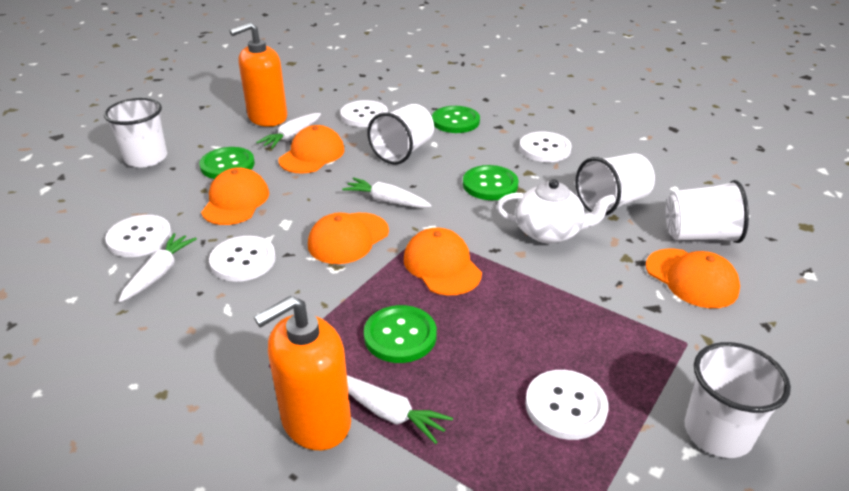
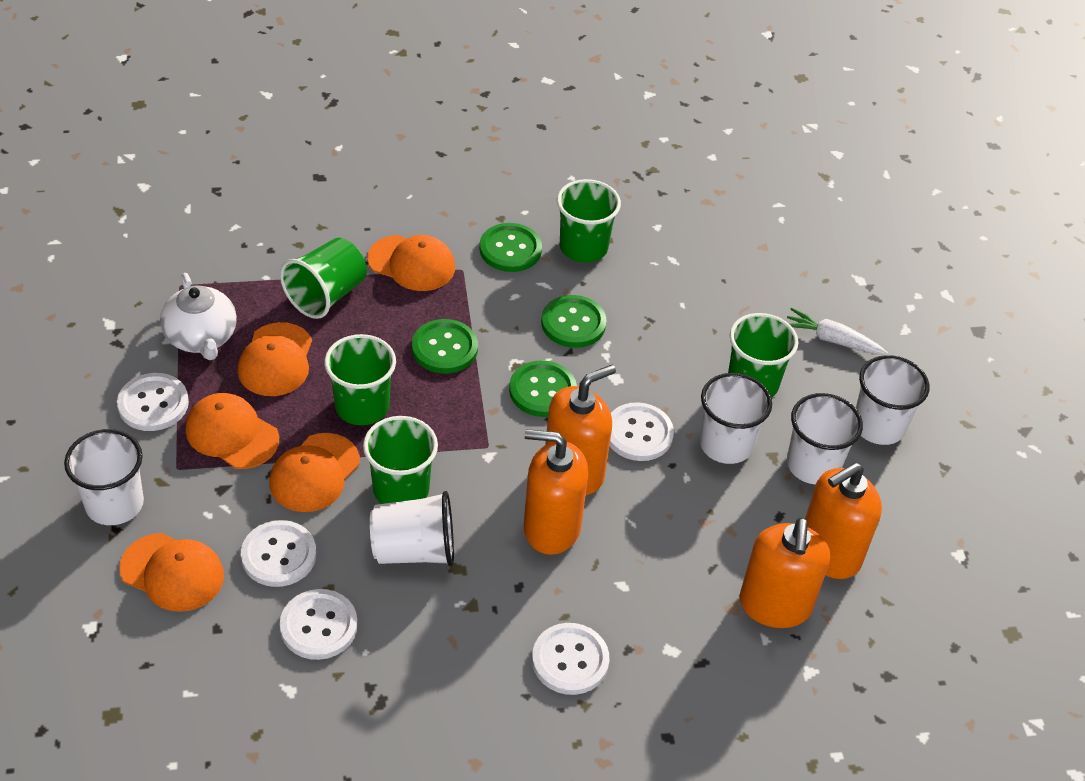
green cup: 0 -> 5
orange soap dispenser: 2 -> 4
white carrot: 4 -> 1

